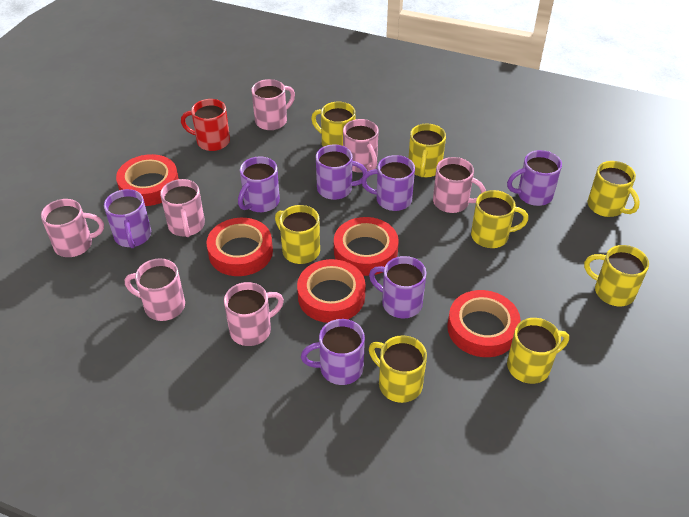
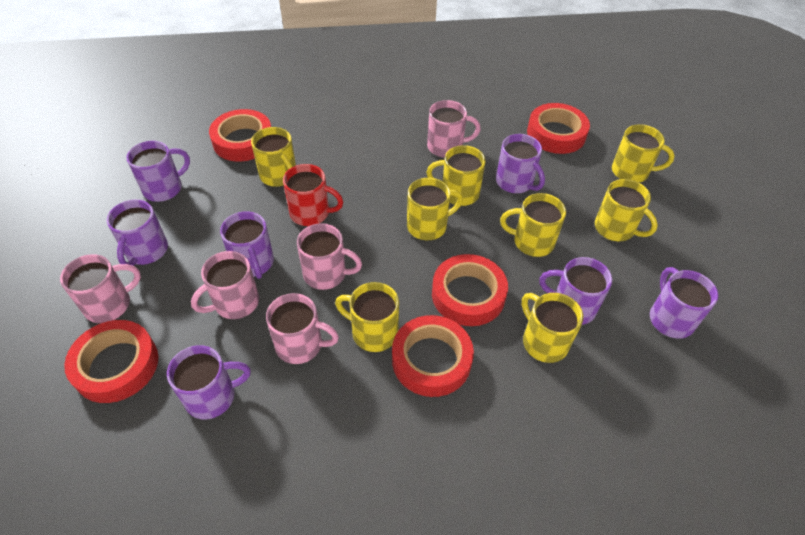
pink mug: 7 -> 5

